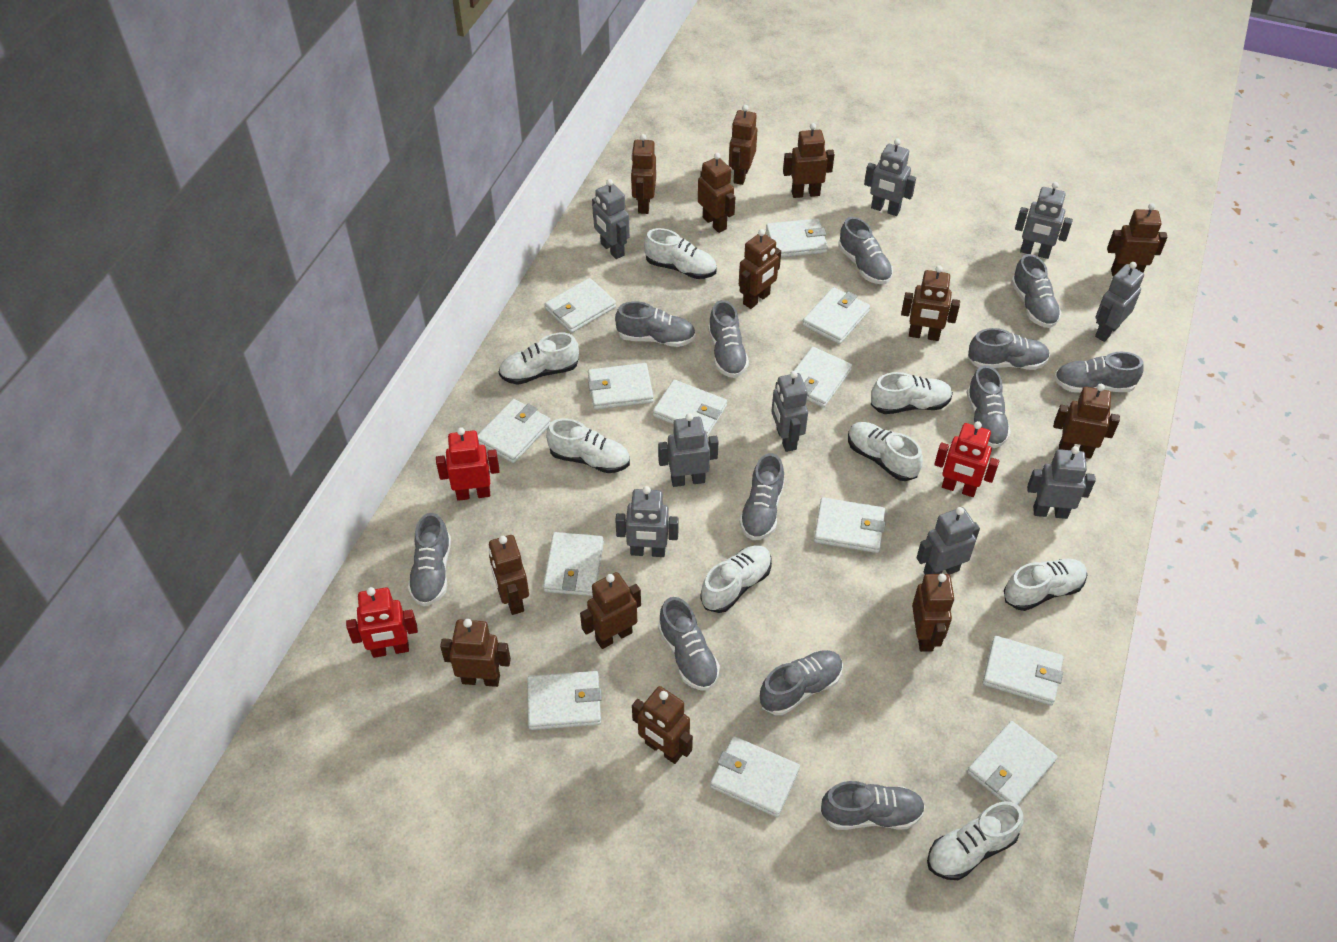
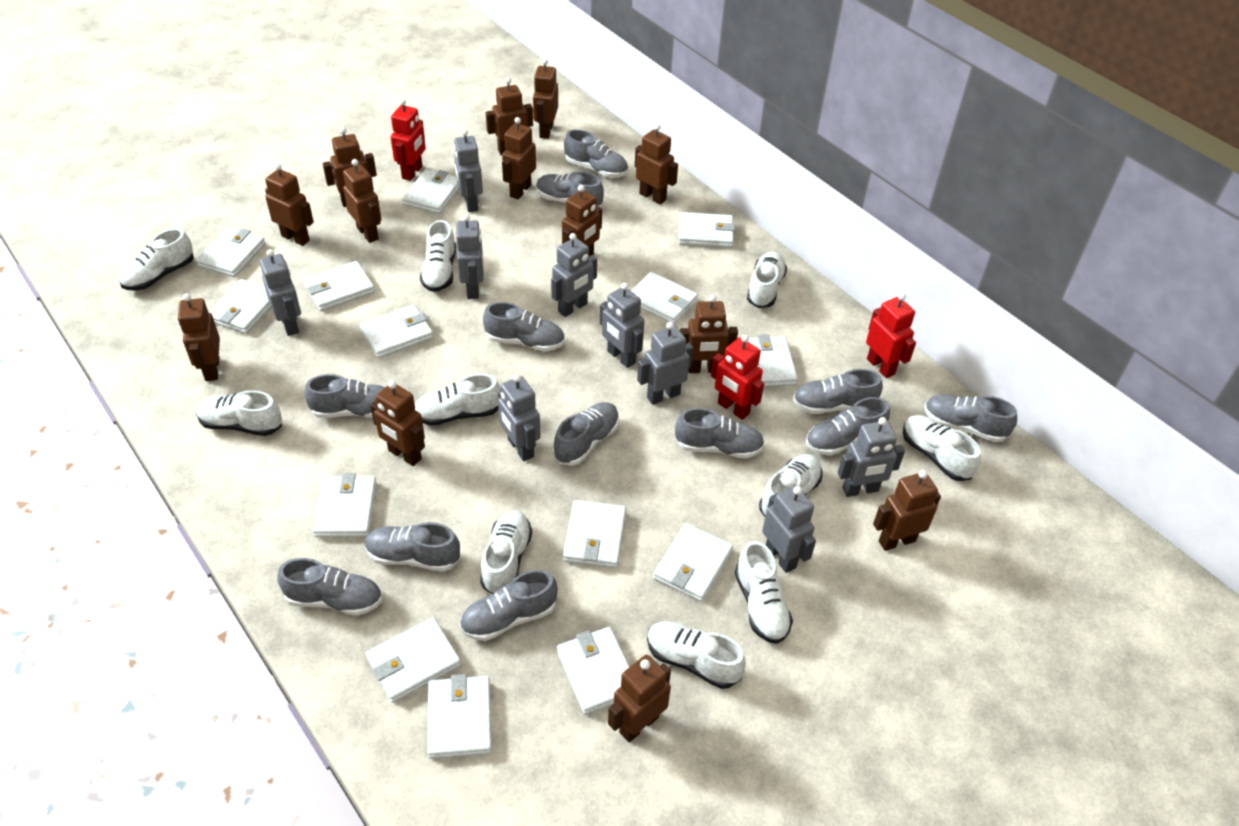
white shoe: 8 -> 10
white wallet: 13 -> 14

